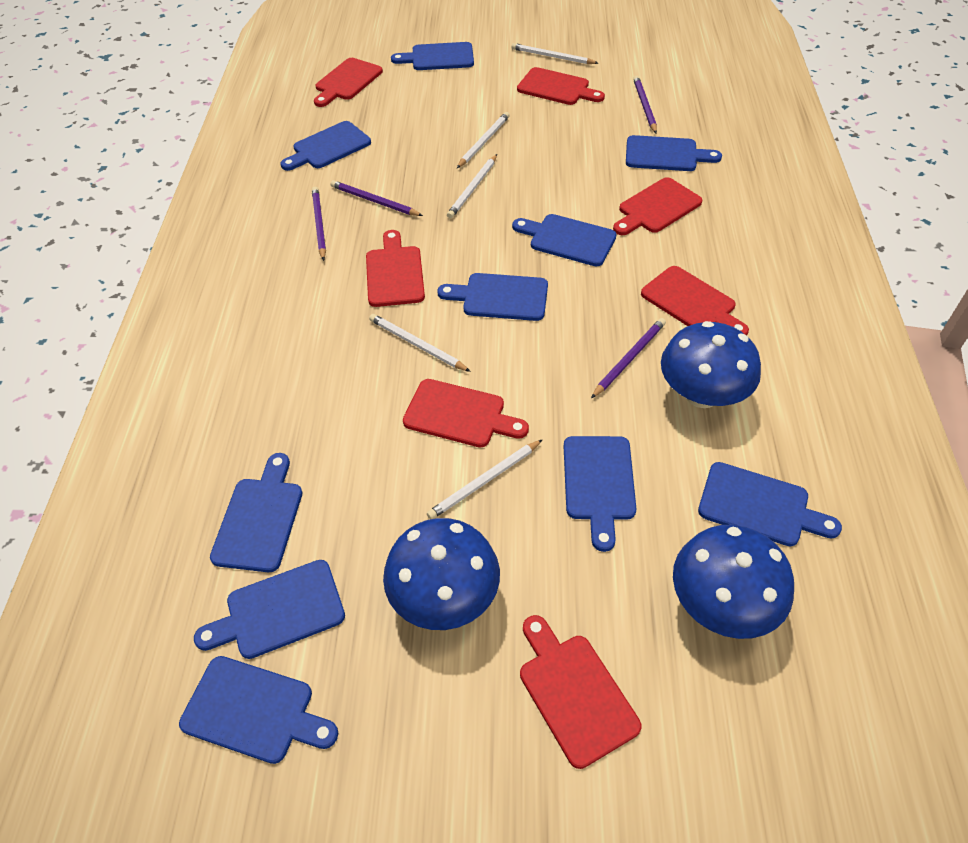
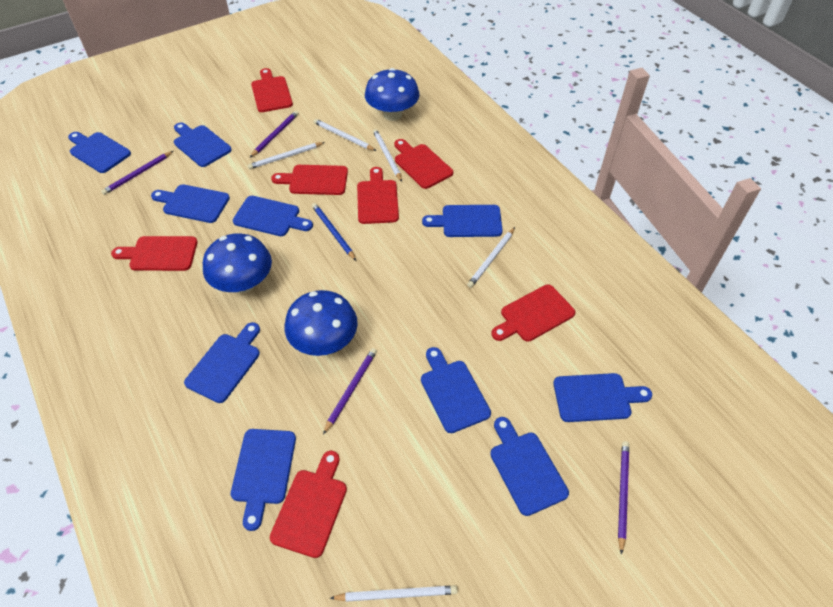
blue pencil: 0 -> 1

